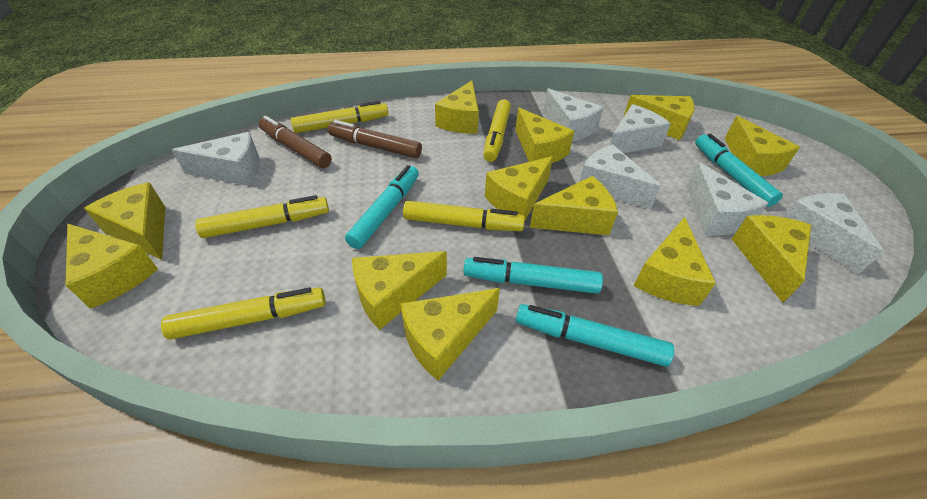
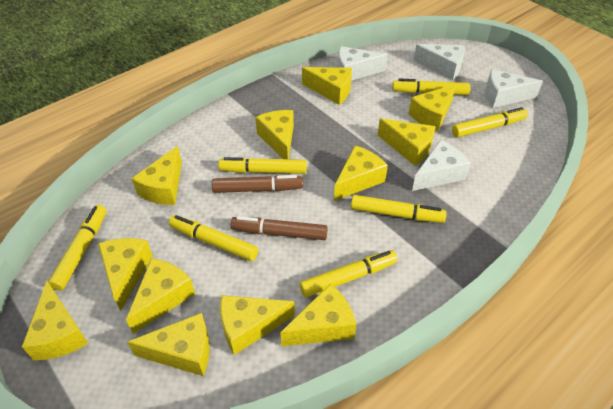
turquoise marker: 4 -> 0
white cheese: 6 -> 4
yellow marker: 5 -> 7

